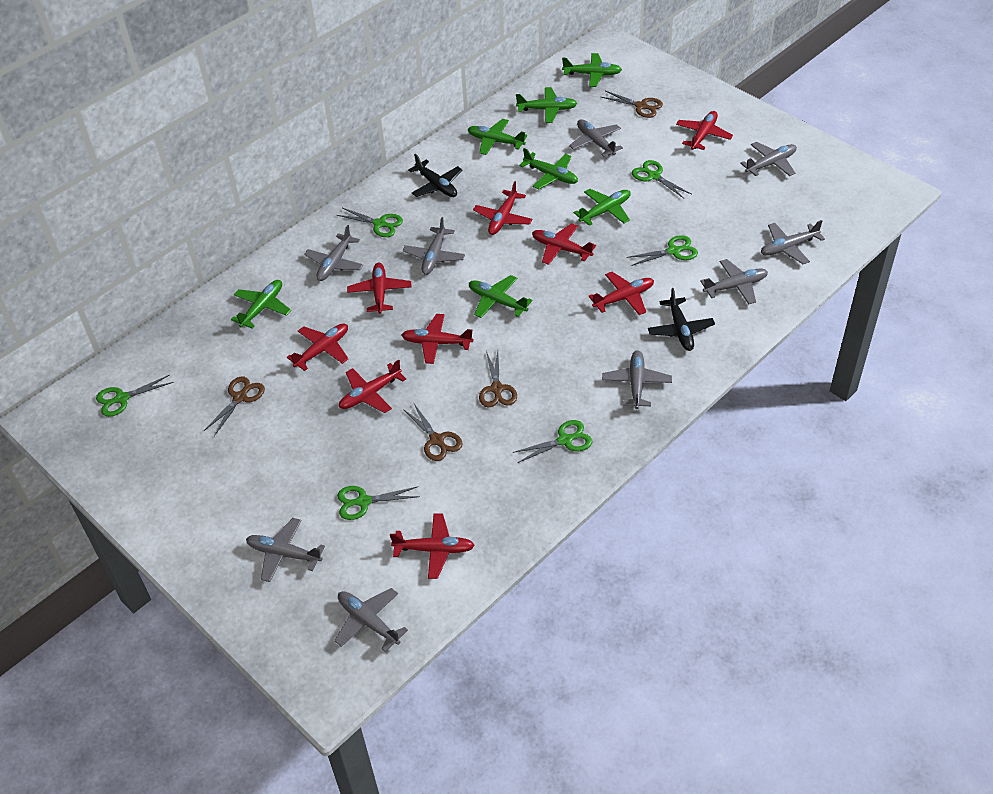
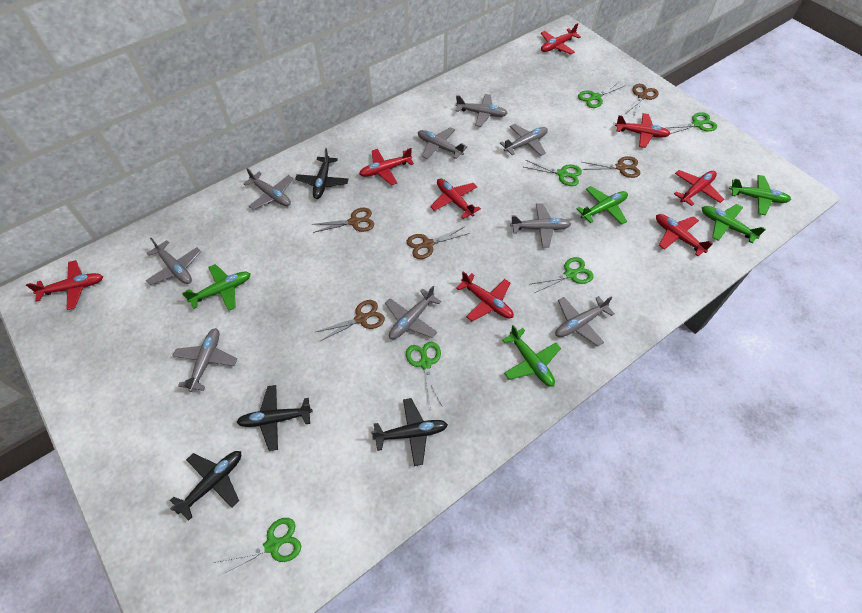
black plane: 2 -> 4
brown scissors: 4 -> 5
green plane: 7 -> 5
red plane: 9 -> 8

